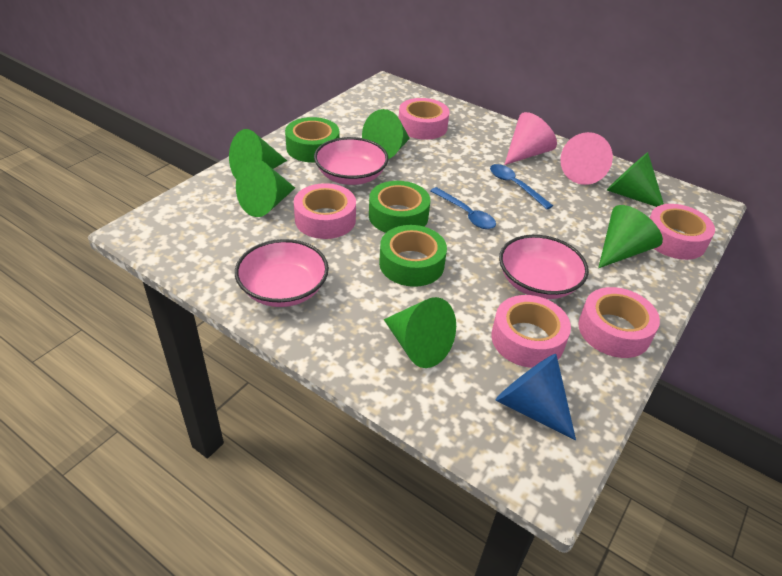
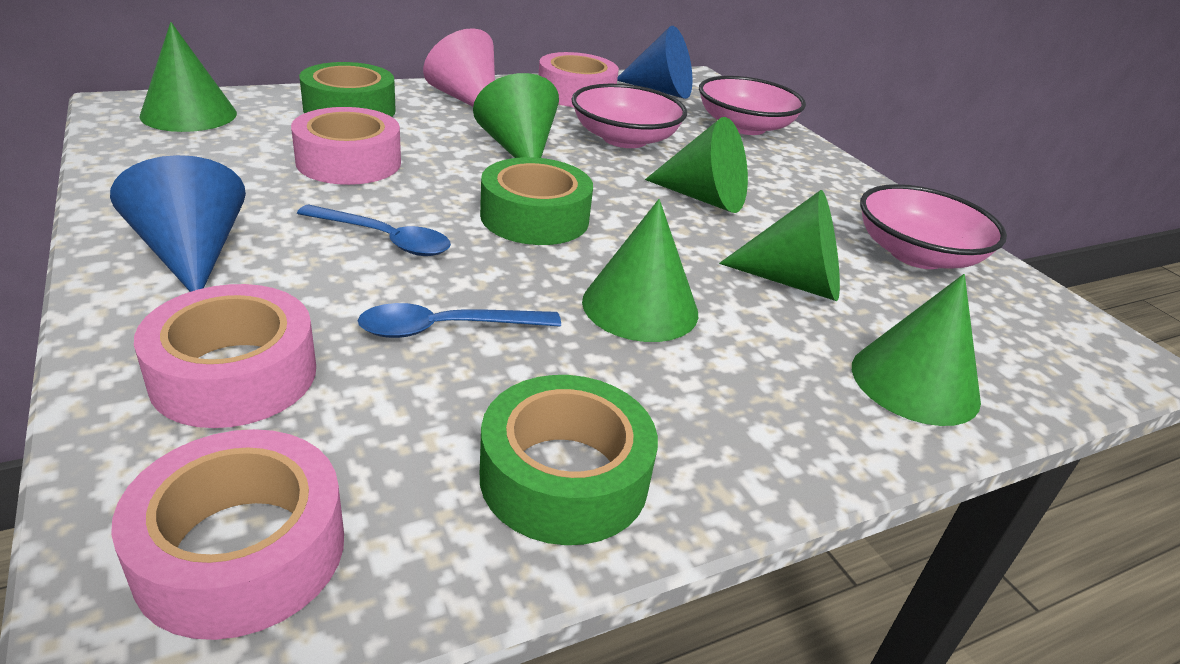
blue cone: 1 -> 2
pink cone: 2 -> 1
pink tape: 5 -> 4

